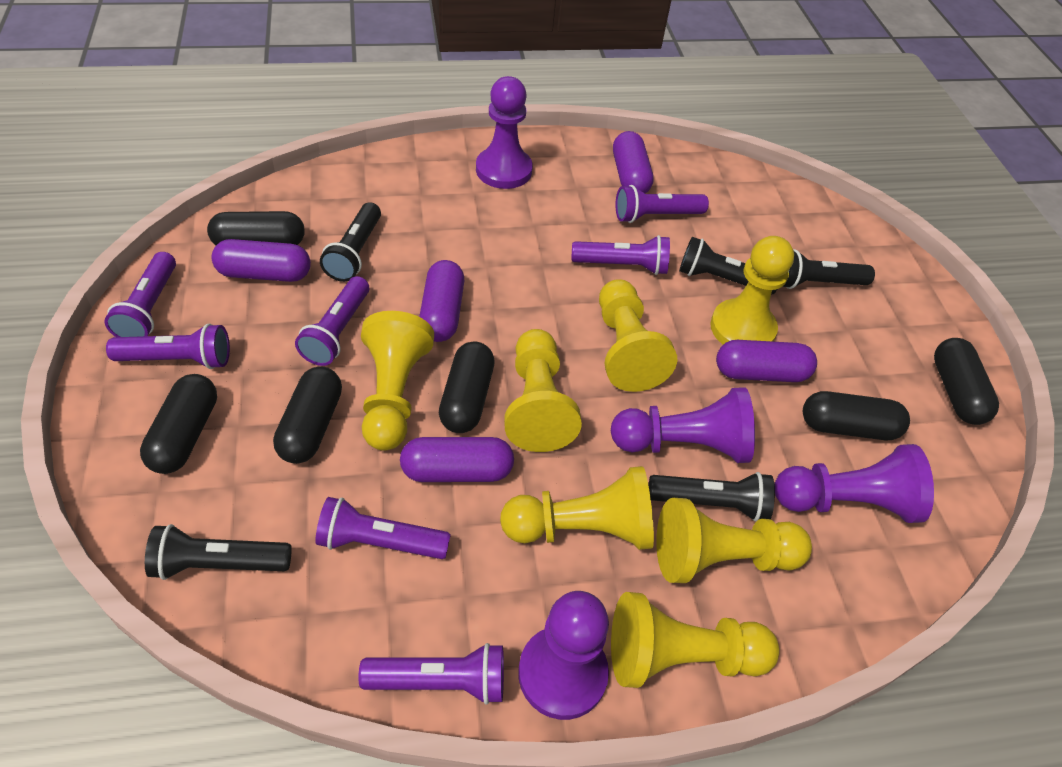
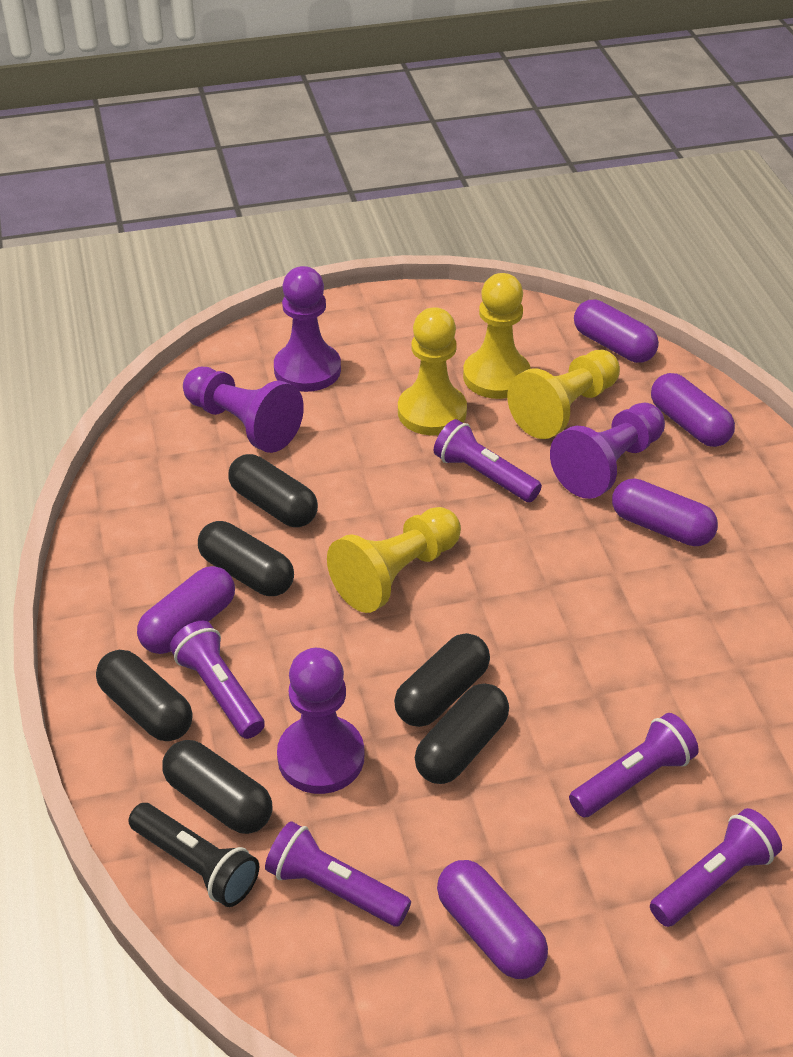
black flashlight: 5 -> 1
purple flashlight: 7 -> 5
yellow pawn: 7 -> 4

